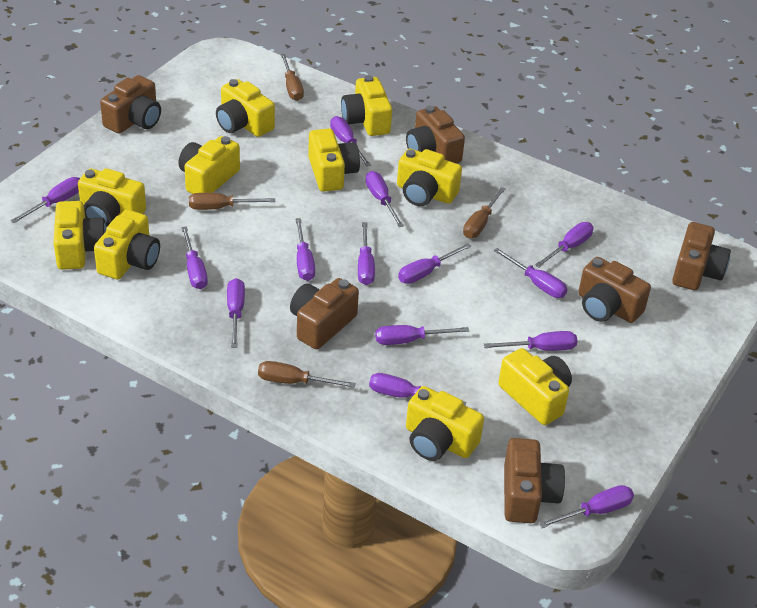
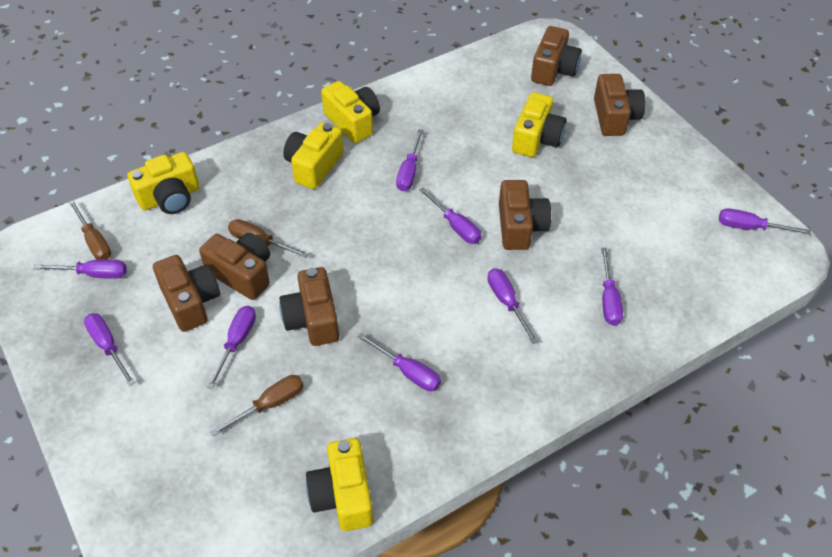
brown screwdriver: 4 -> 3
purple screwdriver: 14 -> 9
yellow camera: 10 -> 5

